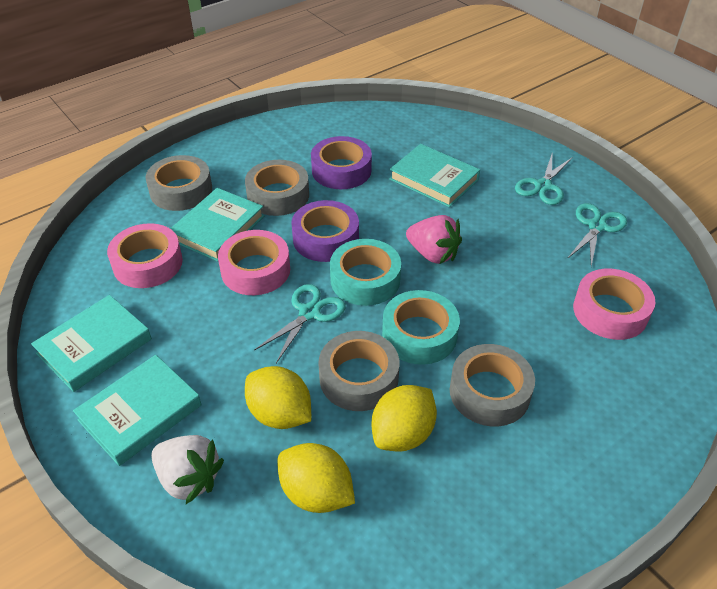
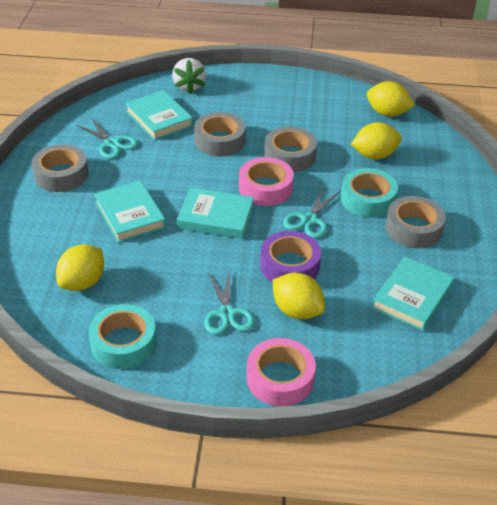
pink strawberry: 1 -> 0
pink tape: 3 -> 2
purple tape: 2 -> 1
yellow lemon: 3 -> 4

